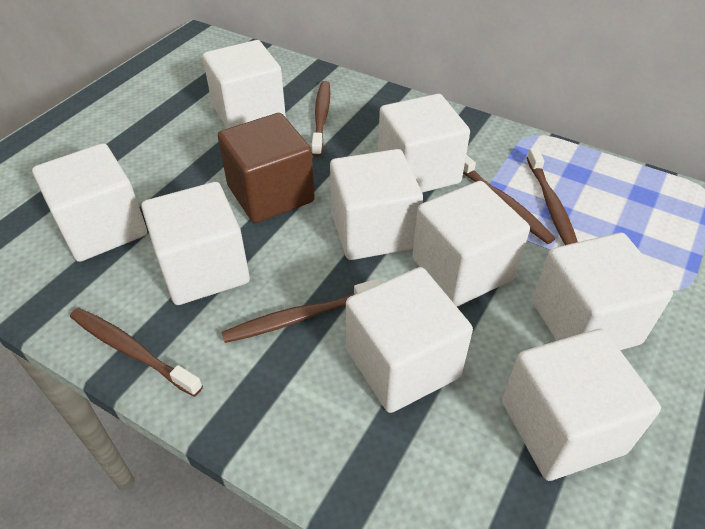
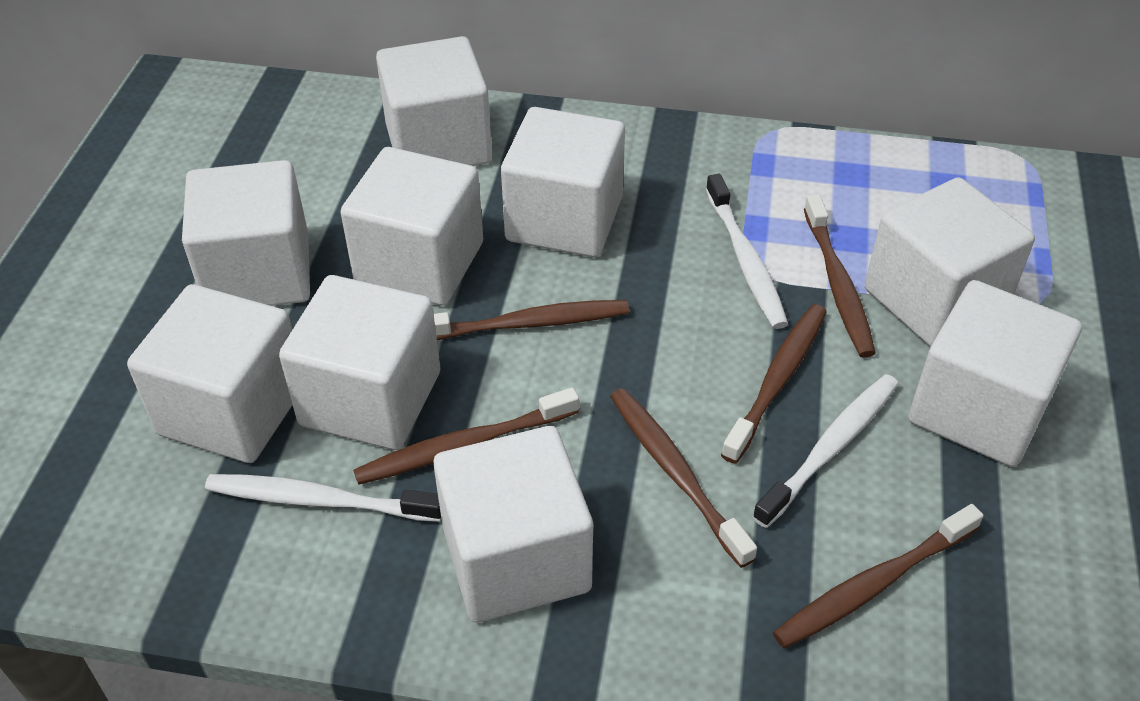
brown cube: 1 -> 0
brown toothbrush: 5 -> 6
white toothbrush: 0 -> 3

